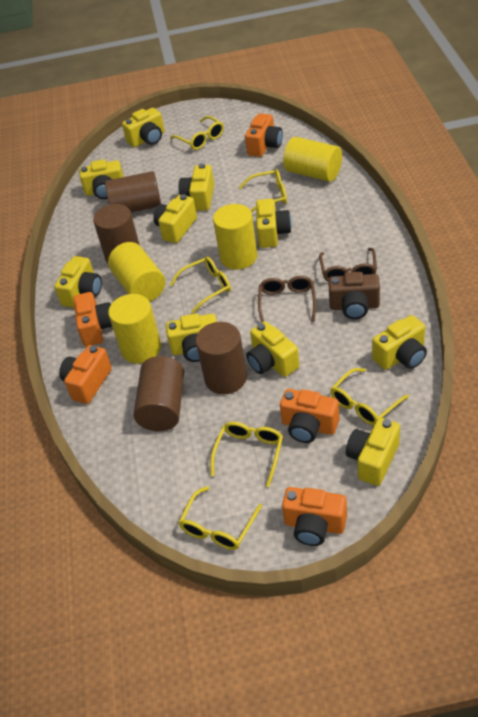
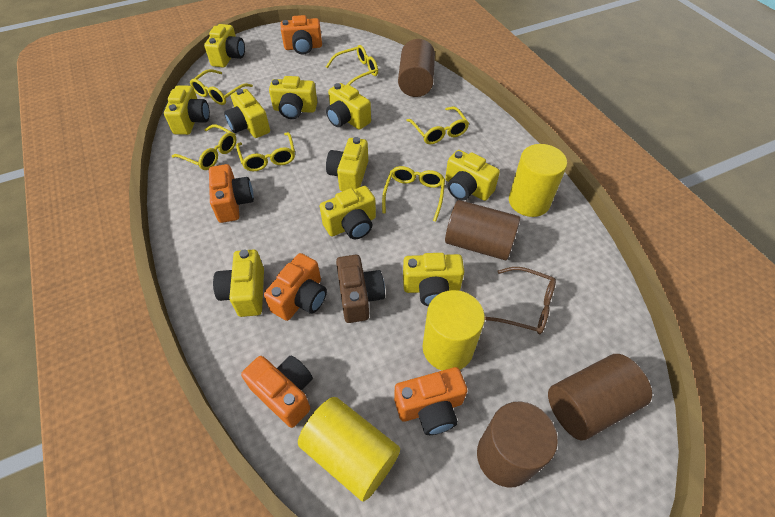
brown glasses: 2 -> 1
yellow cylinder: 4 -> 3

